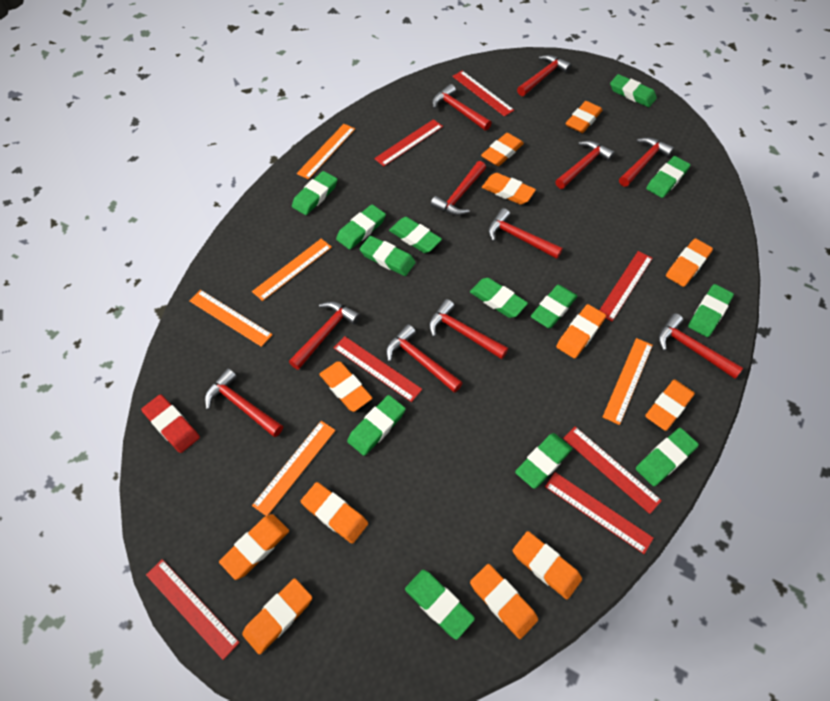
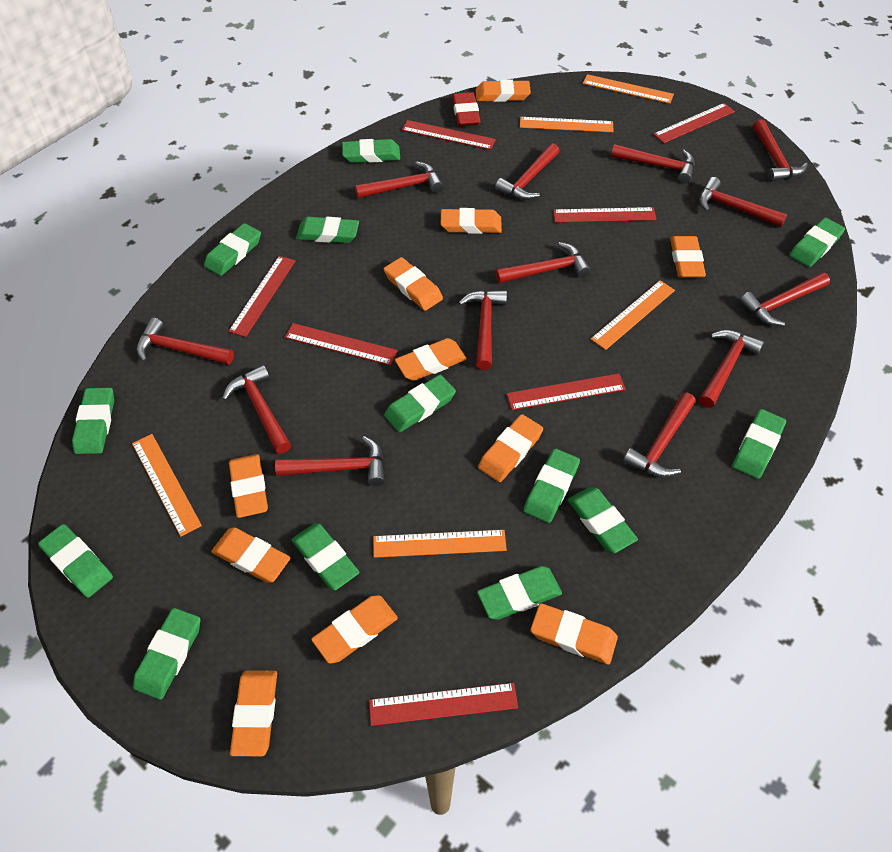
orange eraser: 12 -> 11
red hammer: 11 -> 13

